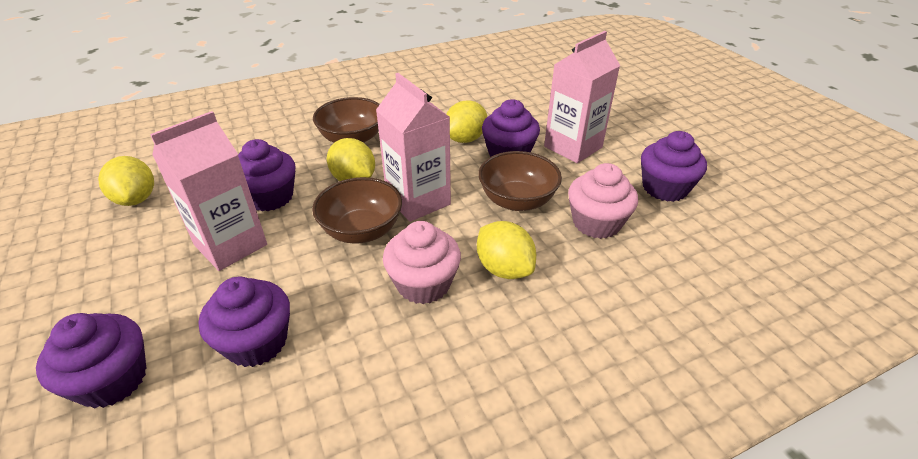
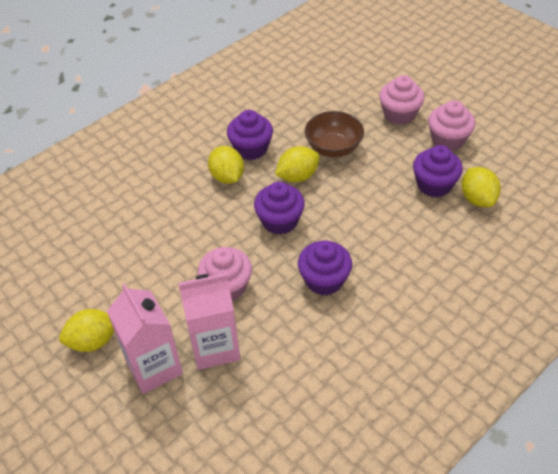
brown bowl: 3 -> 1
pink carton: 3 -> 2
pink cupcake: 2 -> 3
purple cupcake: 5 -> 4

